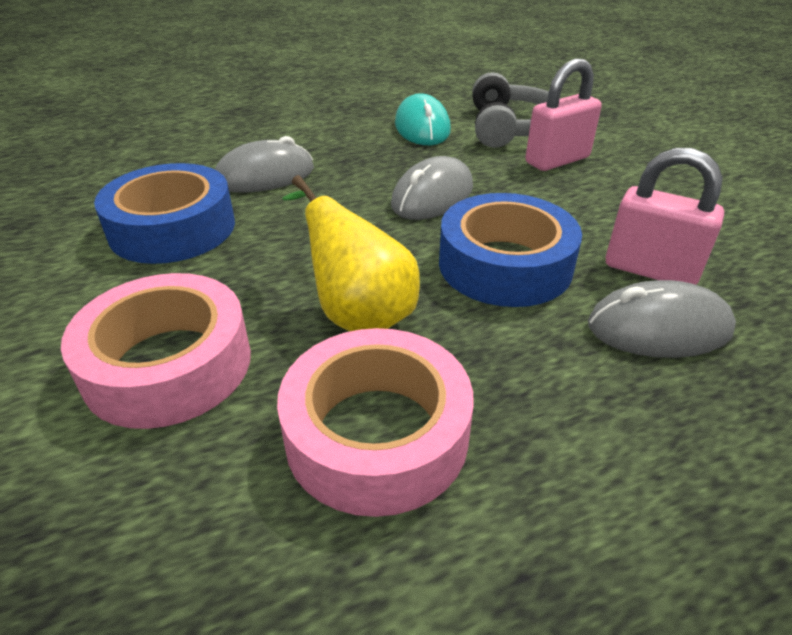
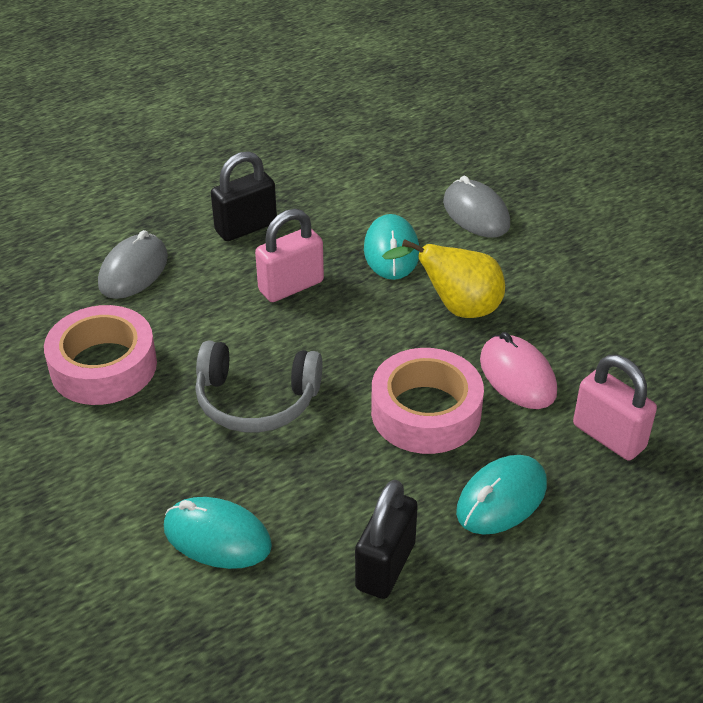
black padlock: 0 -> 2
blue tape: 2 -> 0
grey mouse: 3 -> 2
pink mouse: 0 -> 1
turquoise mouse: 1 -> 3

